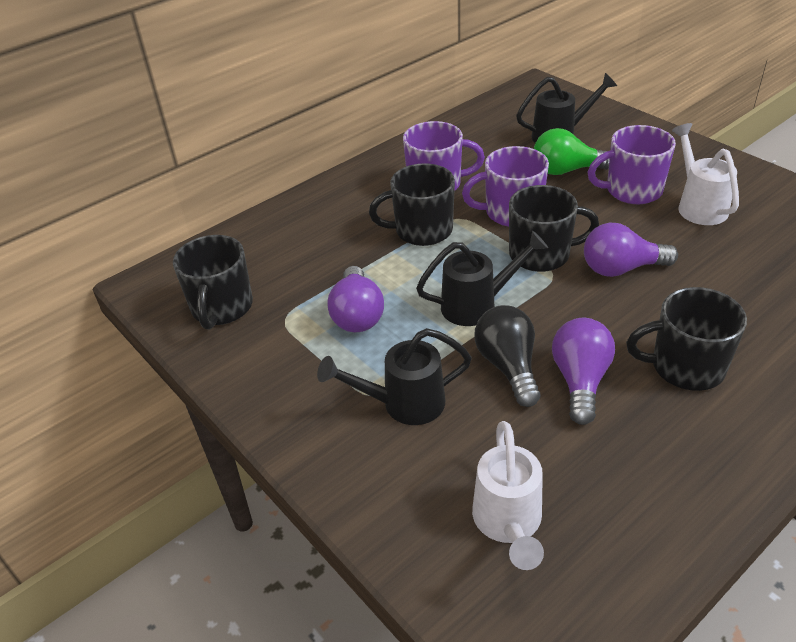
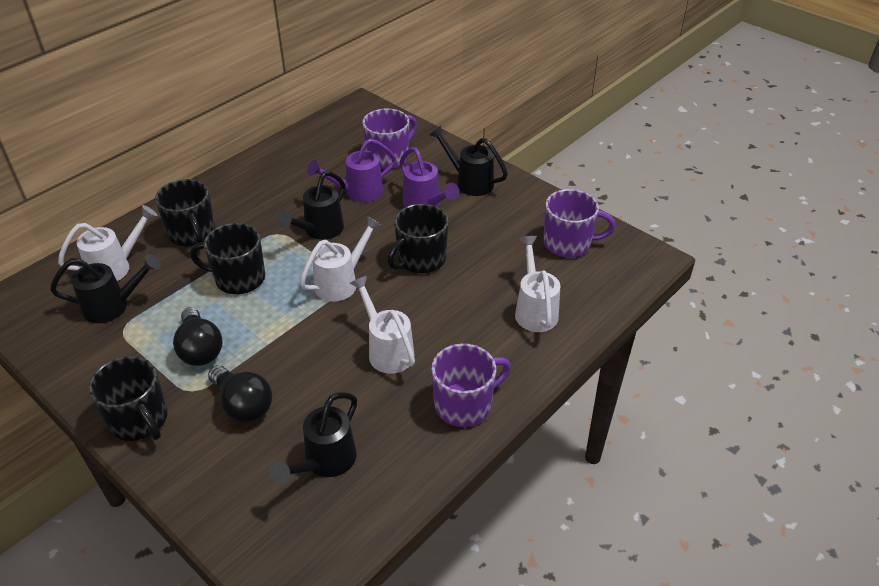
black light bulb: 1 -> 2
black watering can: 3 -> 4
green light bulb: 1 -> 0
purple light bulb: 3 -> 0
purple watering can: 0 -> 2
white watering can: 2 -> 4

